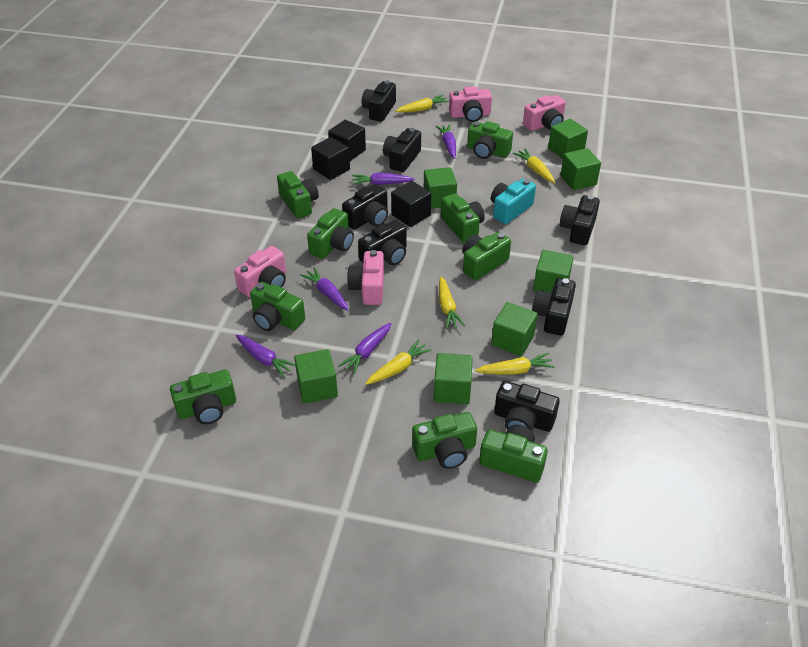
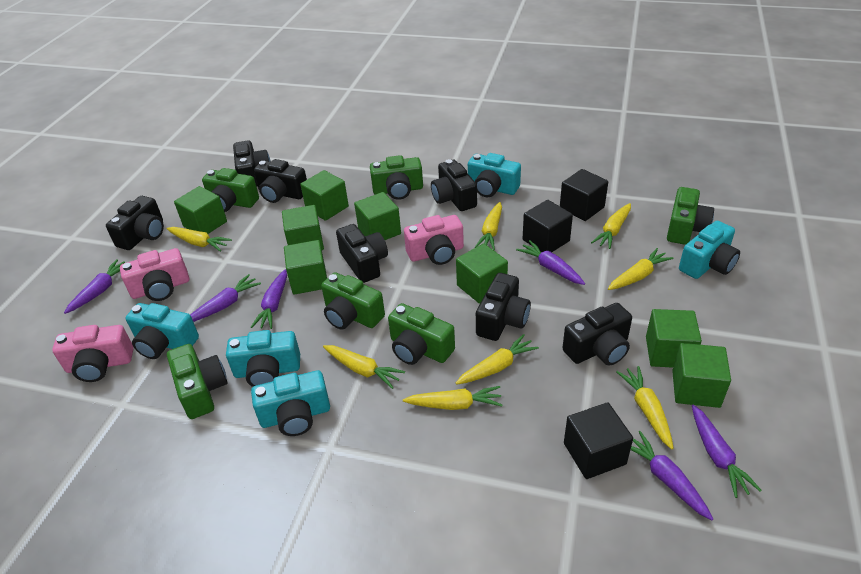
green camera: 9 -> 6
green cube: 7 -> 8
pink camera: 4 -> 3
purple carrot: 5 -> 6
turquoise camera: 1 -> 5
yellow carrot: 5 -> 8

